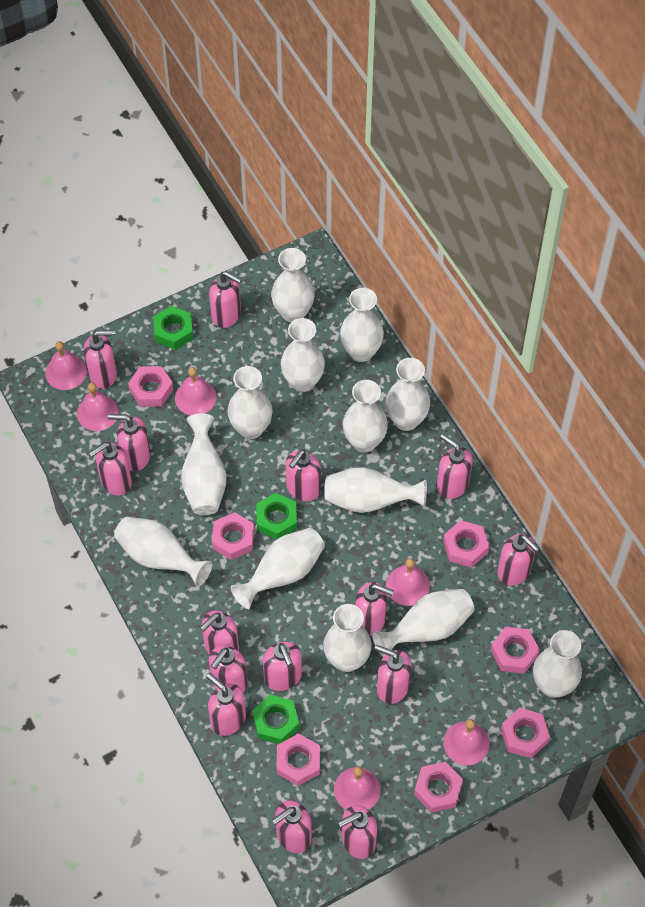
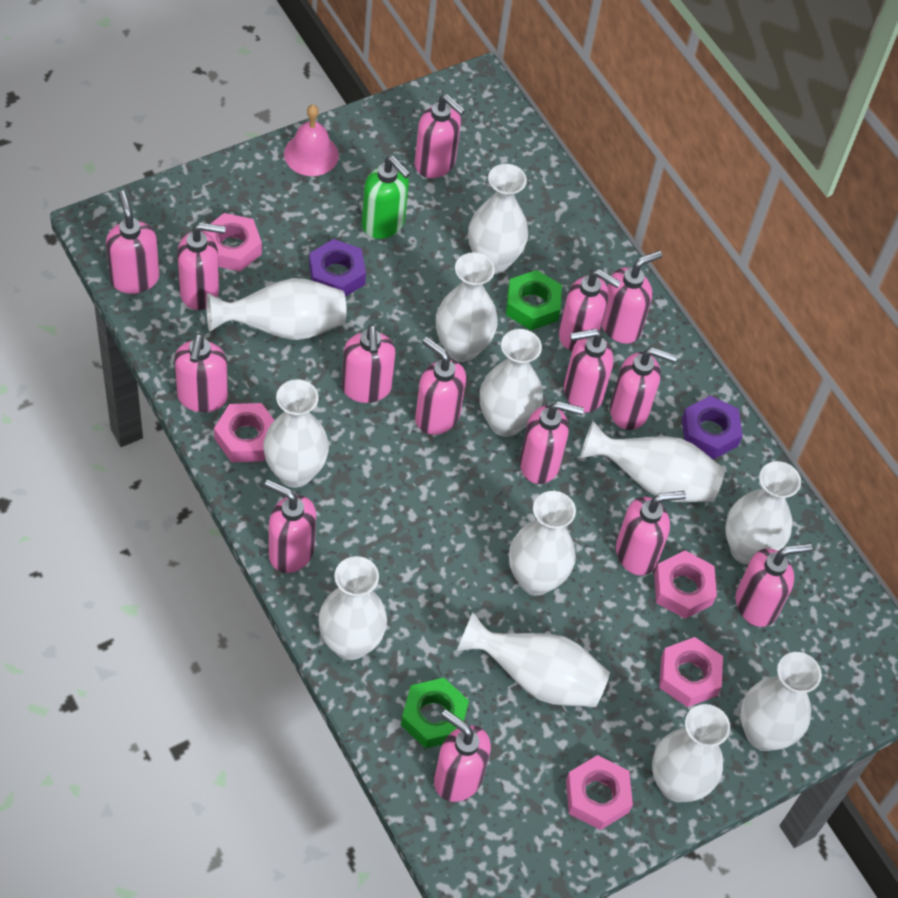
green nut: 3 -> 2
green soap dispenser: 0 -> 1
pink bell: 6 -> 1
pink nut: 7 -> 5
purple nut: 0 -> 2
white vase: 13 -> 12

